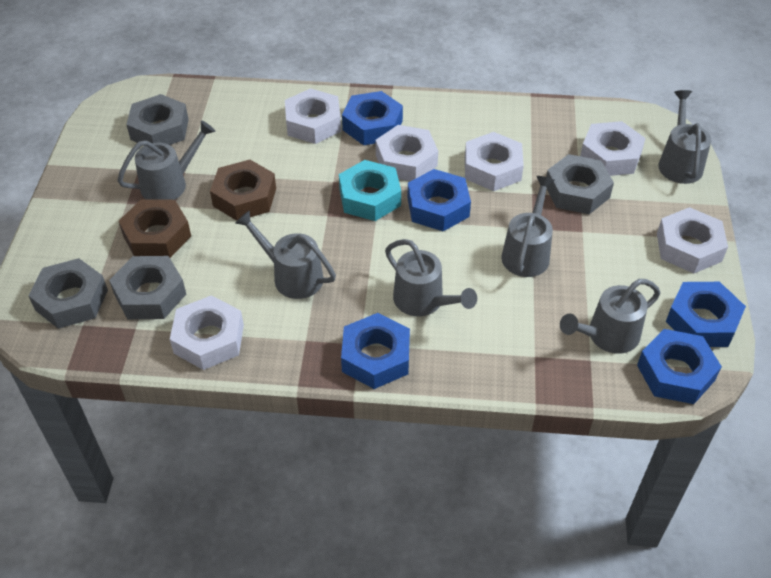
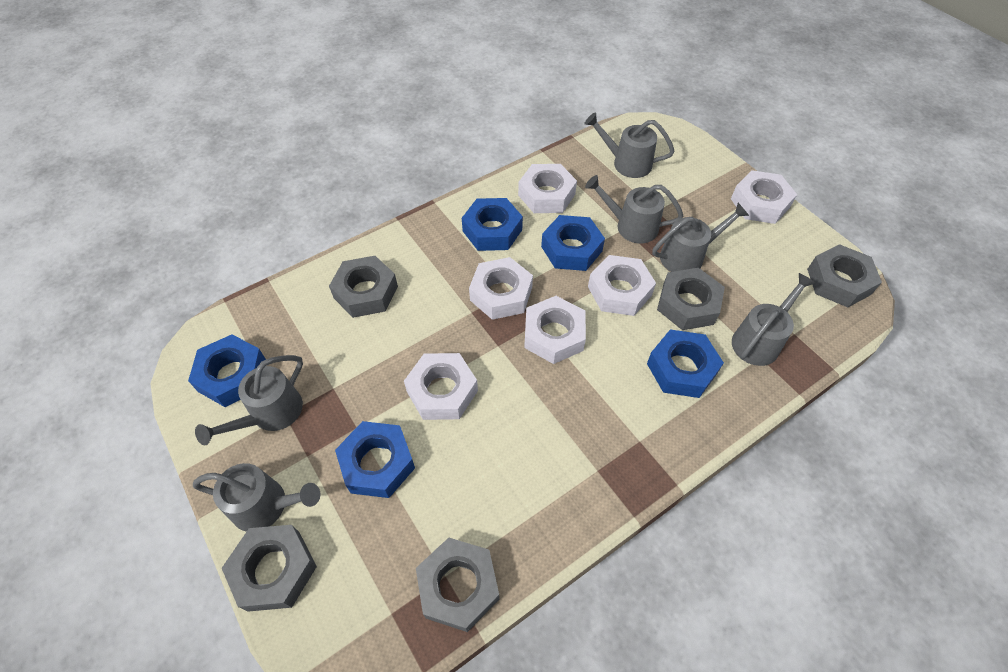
brown nut: 2 -> 0
grey nut: 4 -> 5
turquoise nut: 1 -> 0

